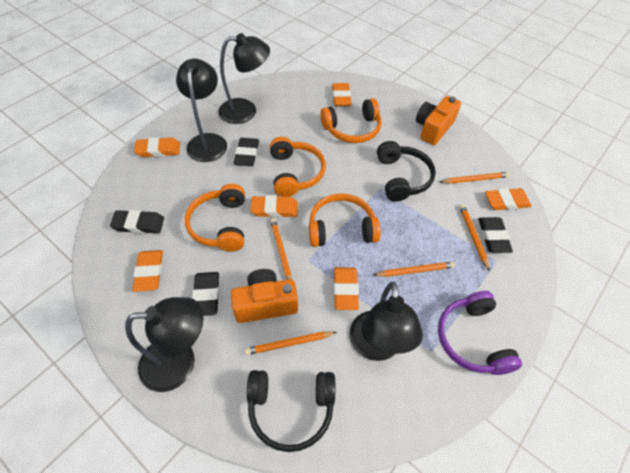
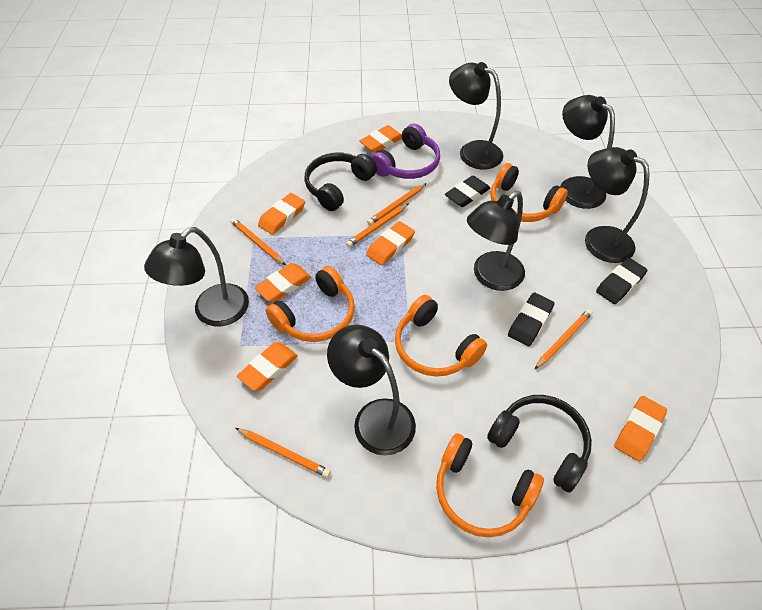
black eraser: 4 -> 3
black lamp: 4 -> 6
orange camera: 2 -> 0

